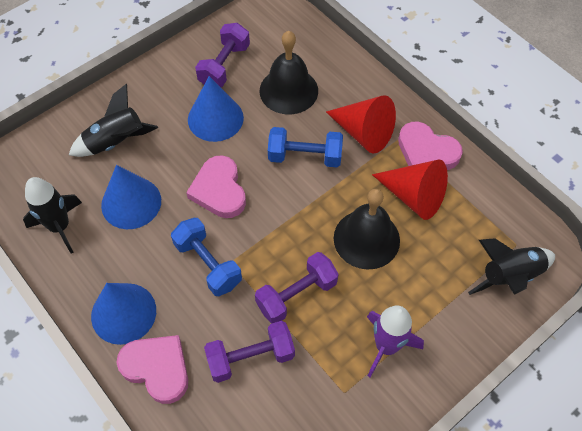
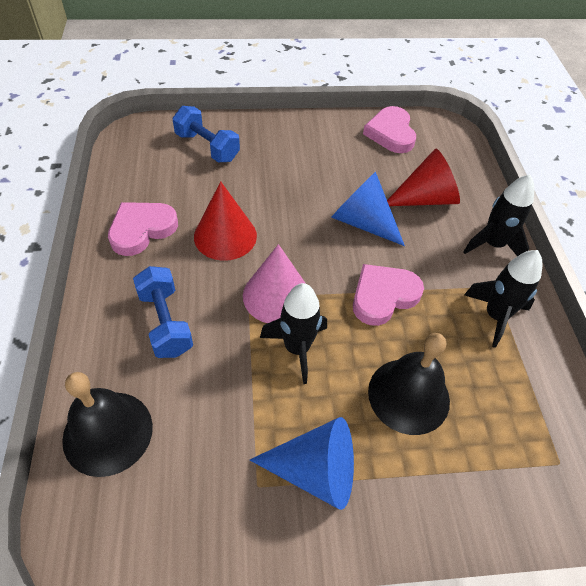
blue cone: 3 -> 2
pink cone: 0 -> 1
purple dumbbell: 3 -> 0
purple rocket: 1 -> 0

